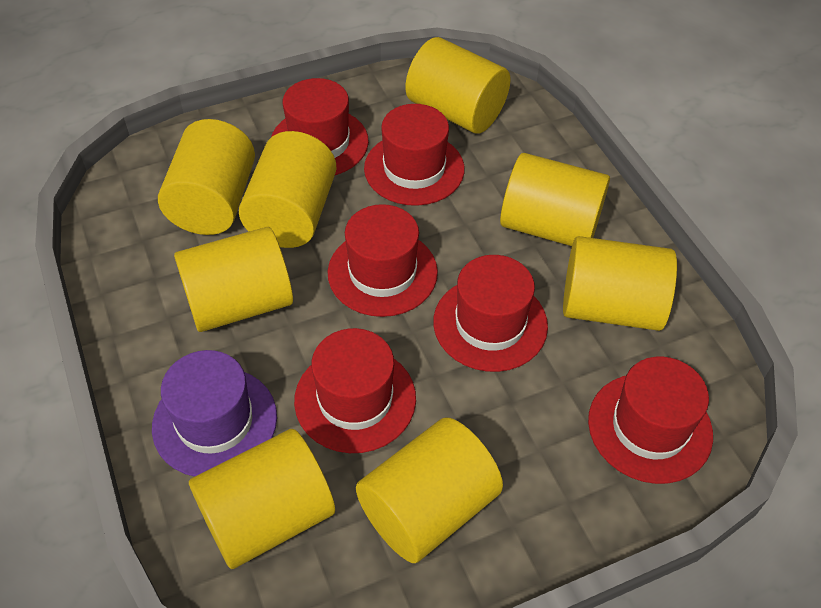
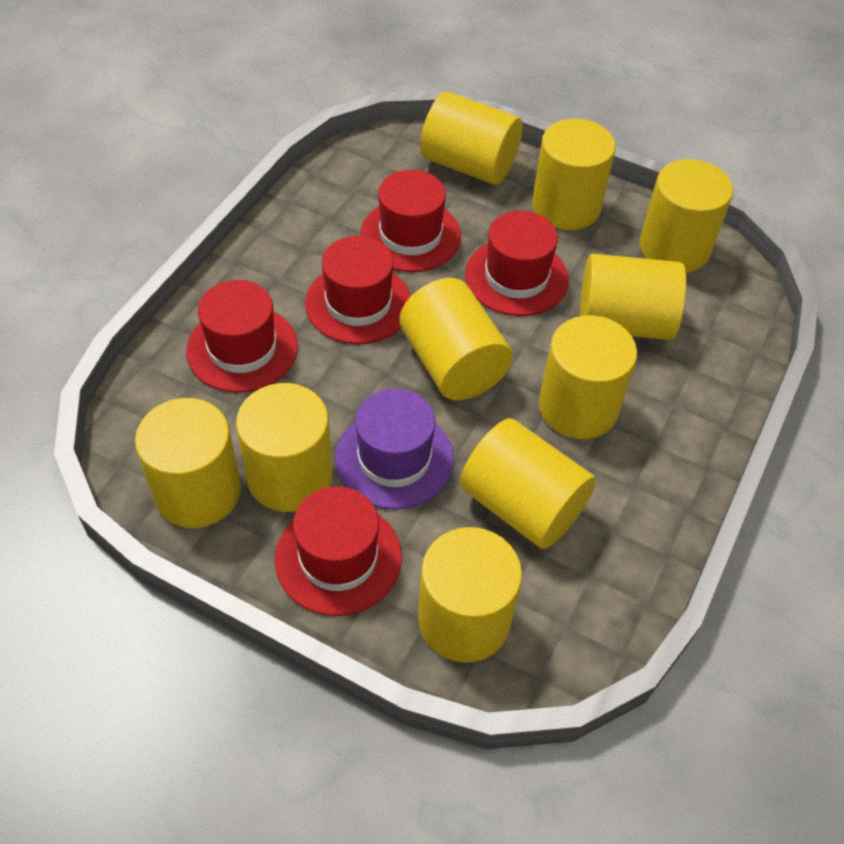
red hat: 6 -> 5
yellow cylinder: 8 -> 10

